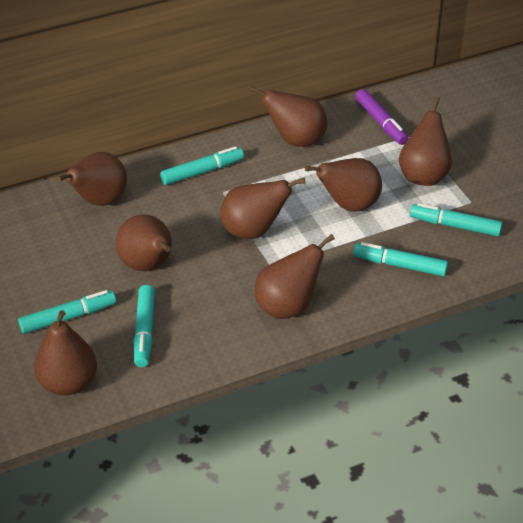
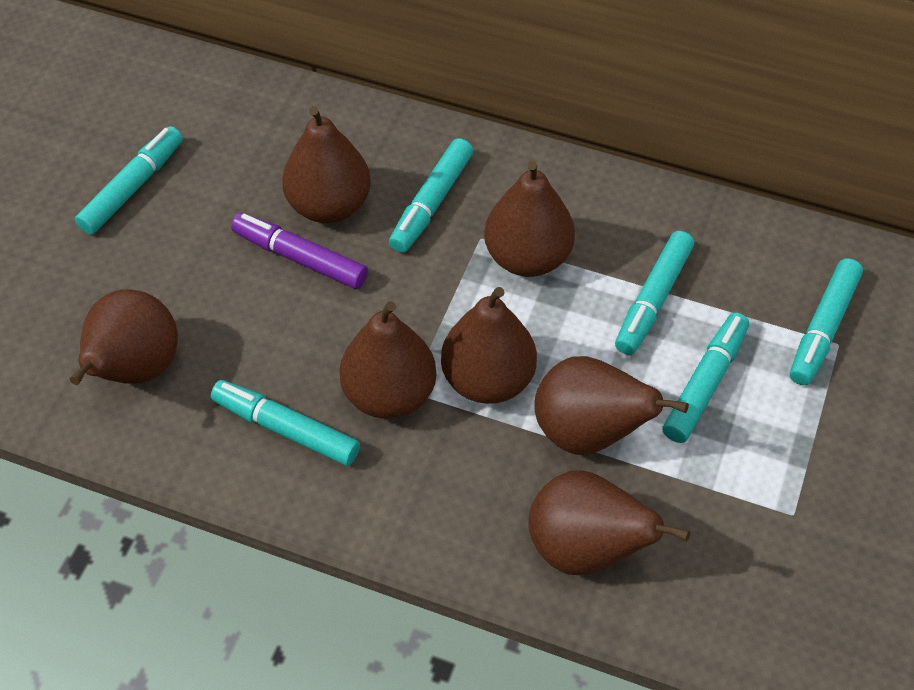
brown pear: 8 -> 7
turquoise marker: 5 -> 6

